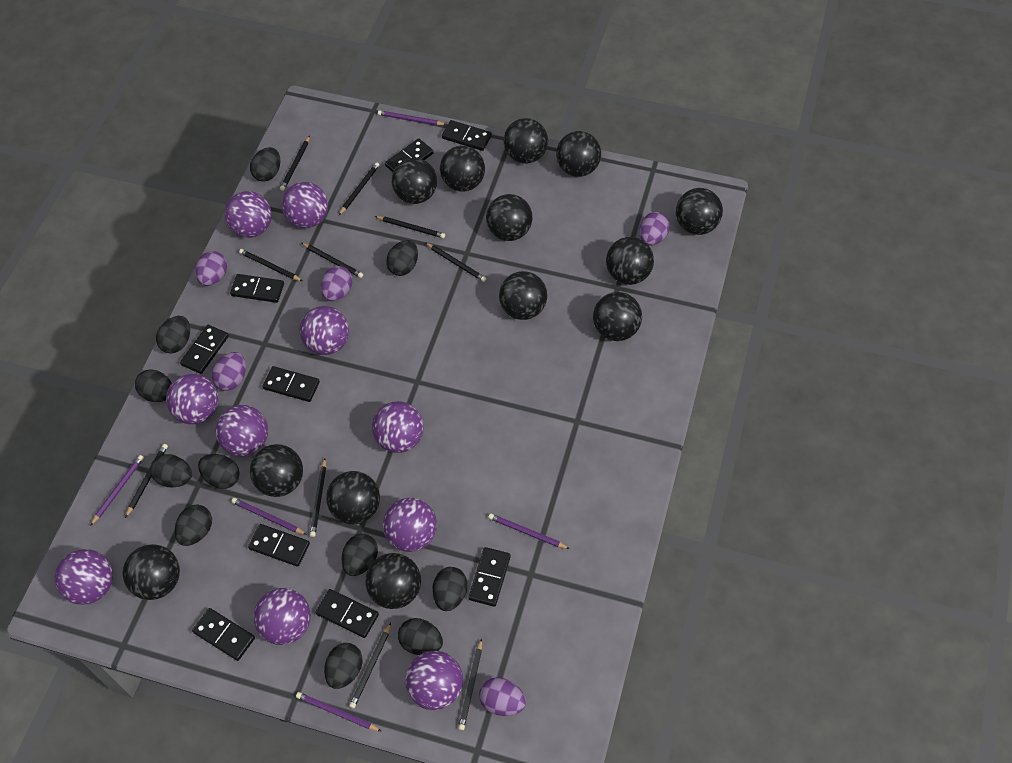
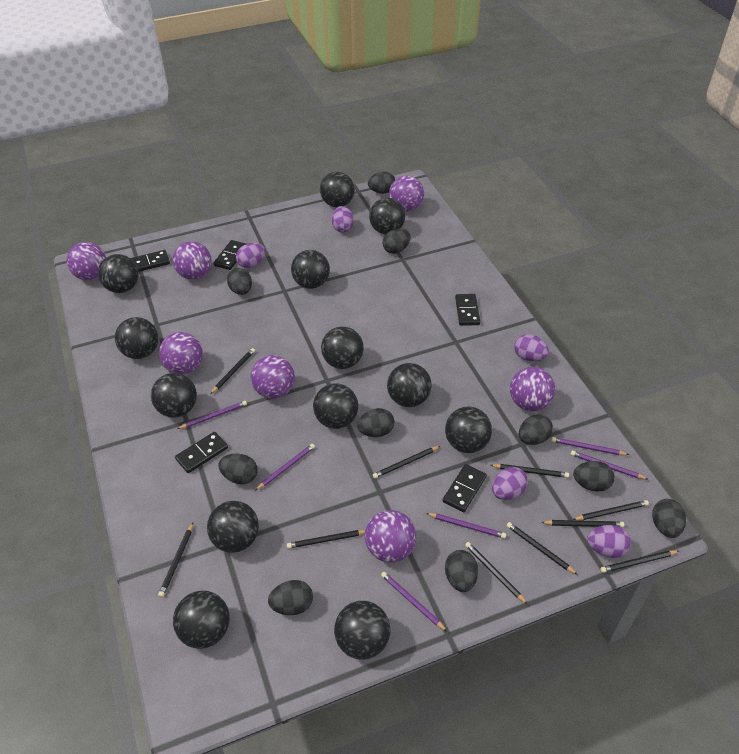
black domino: 9 -> 5
black egg: 11 -> 10
purple ball: 10 -> 7
purple pencil: 5 -> 6

